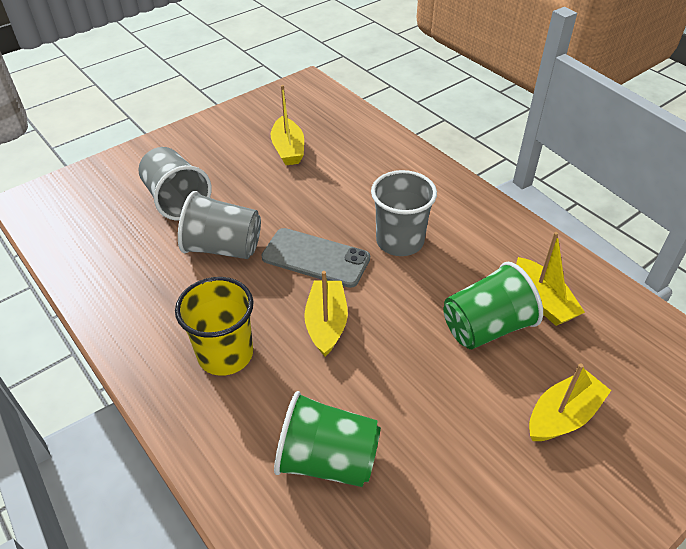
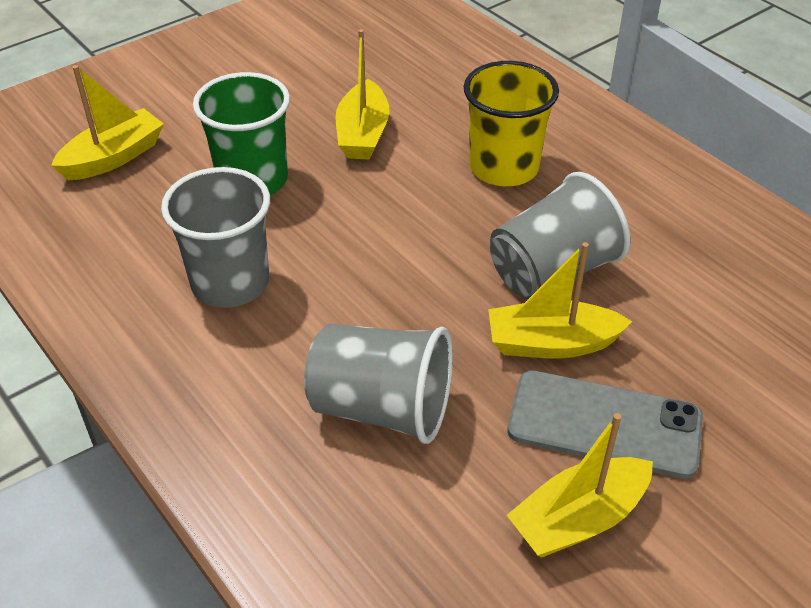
green cup: 2 -> 1

